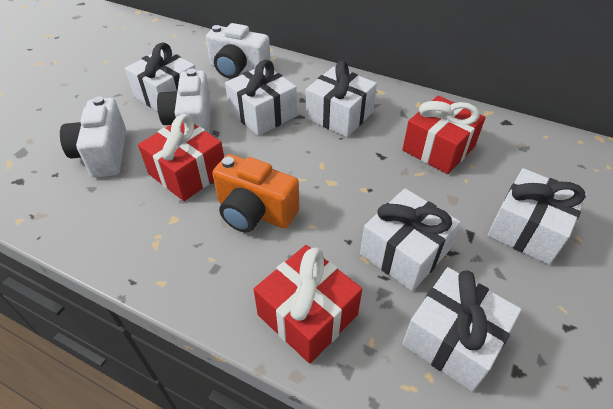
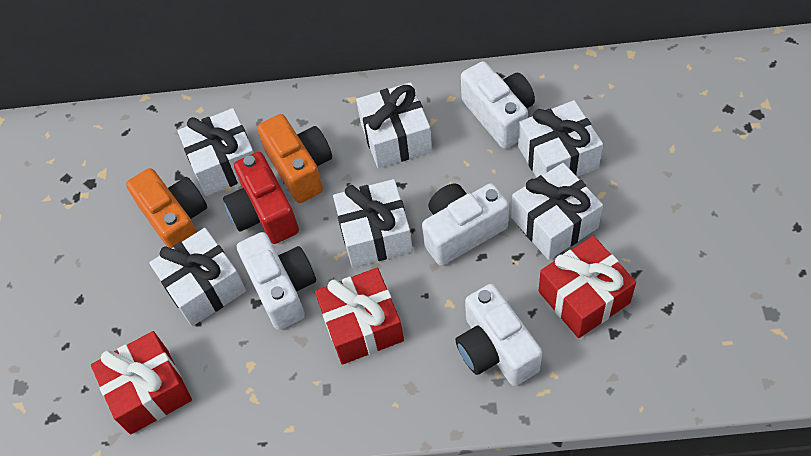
orange camera: 1 -> 2
red camera: 0 -> 1
white camera: 3 -> 4

